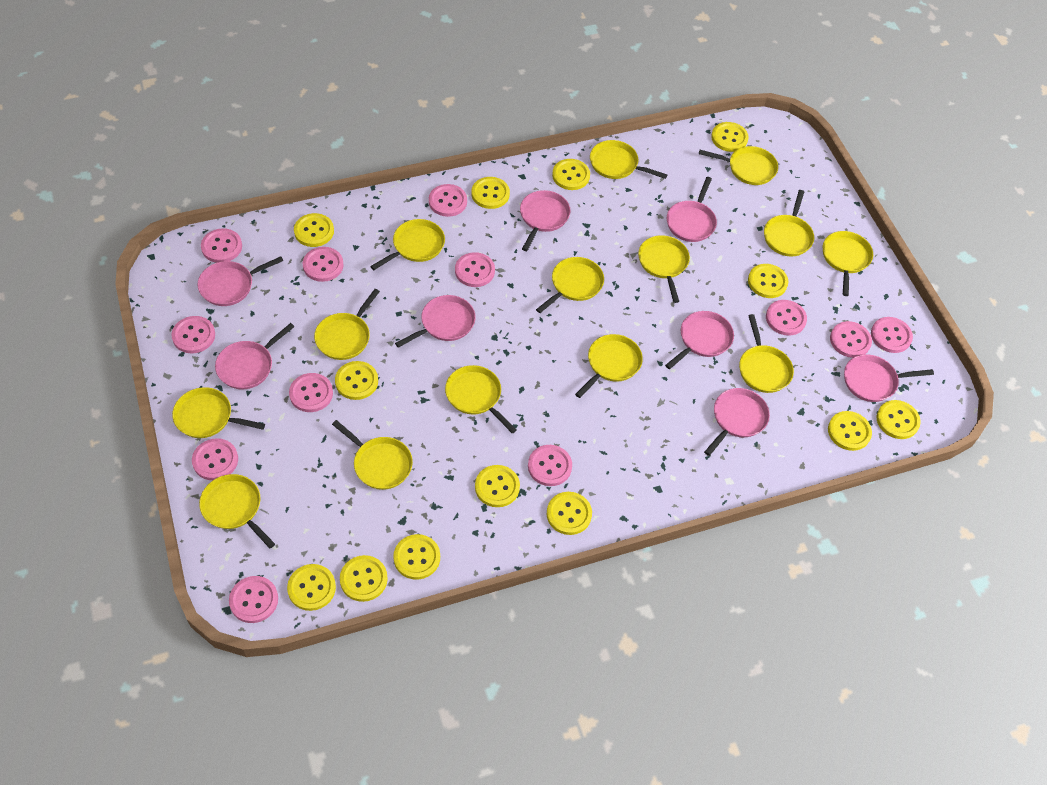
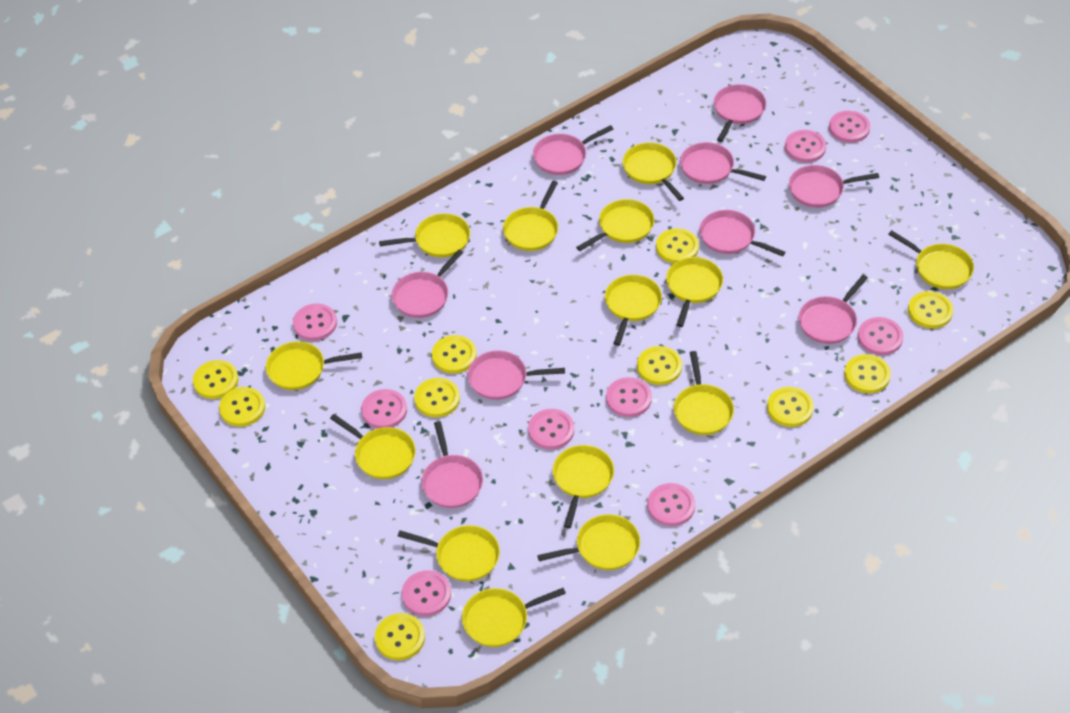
pink button: 12 -> 9
pink pan: 8 -> 9
yellow button: 13 -> 10

